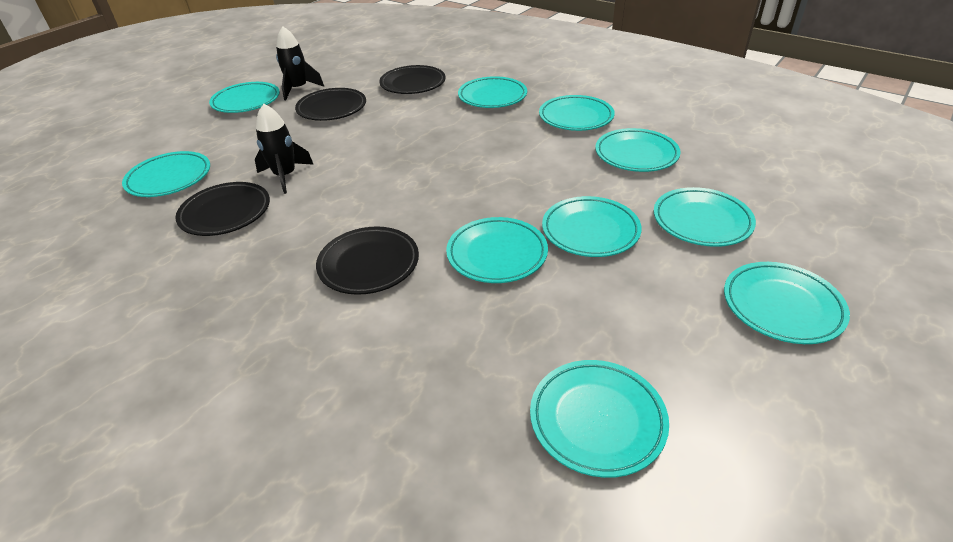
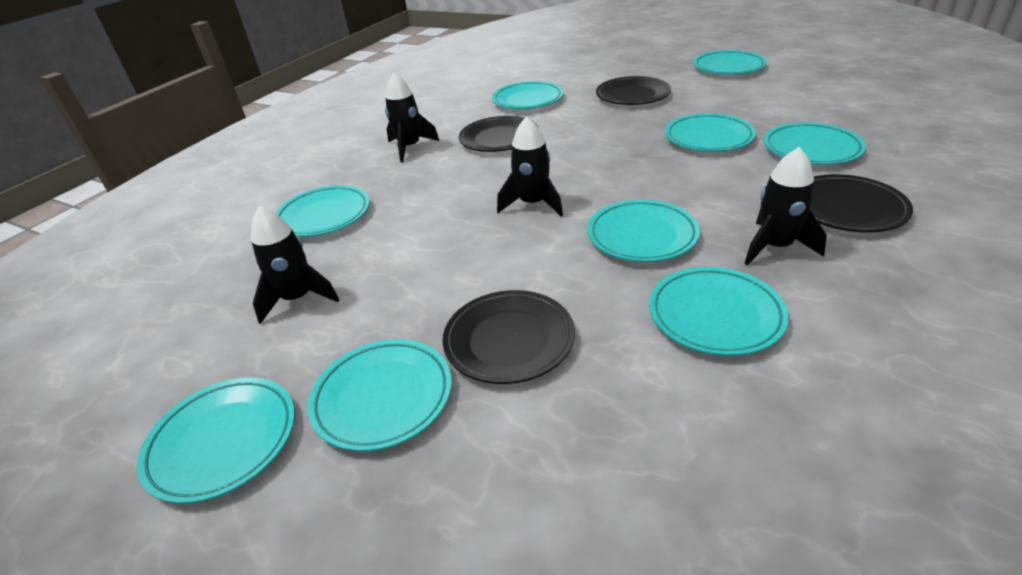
black rocket: 2 -> 4
turquoise plate: 10 -> 9

